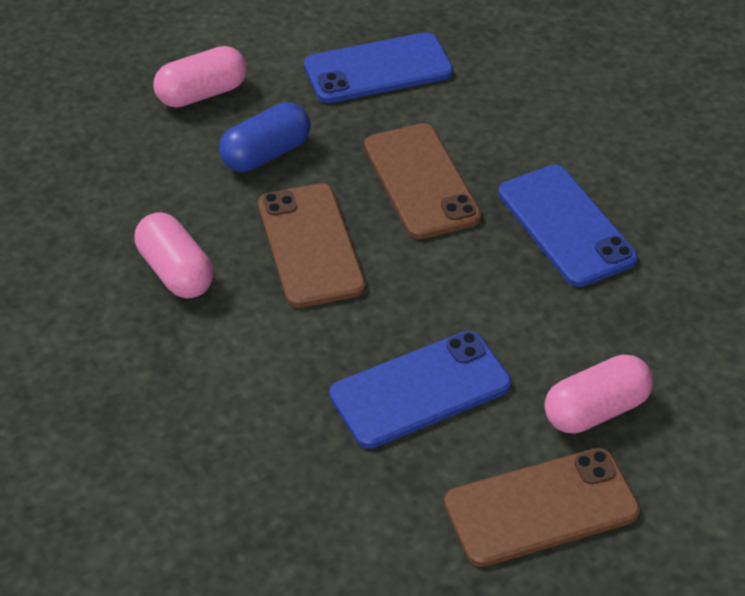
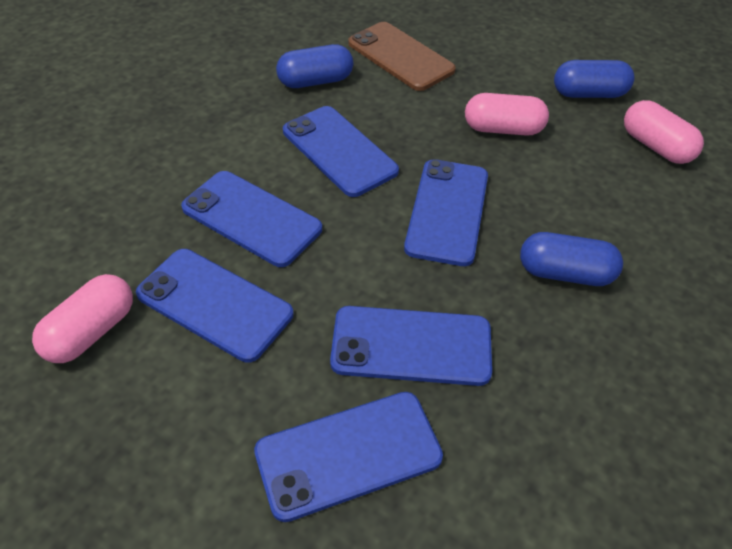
blue capsule: 1 -> 3
blue phone: 3 -> 6
brown phone: 3 -> 1

